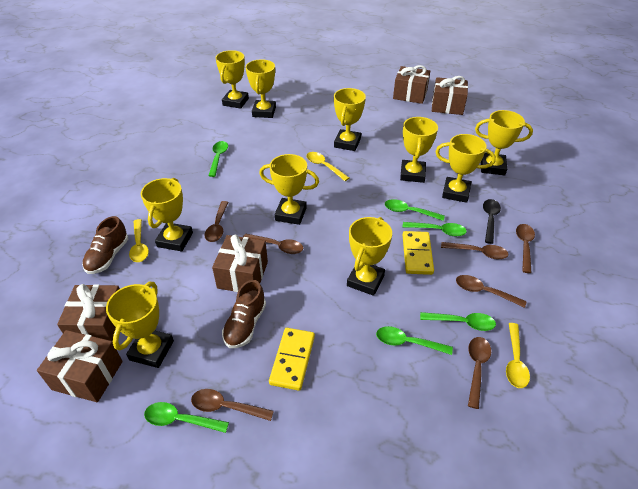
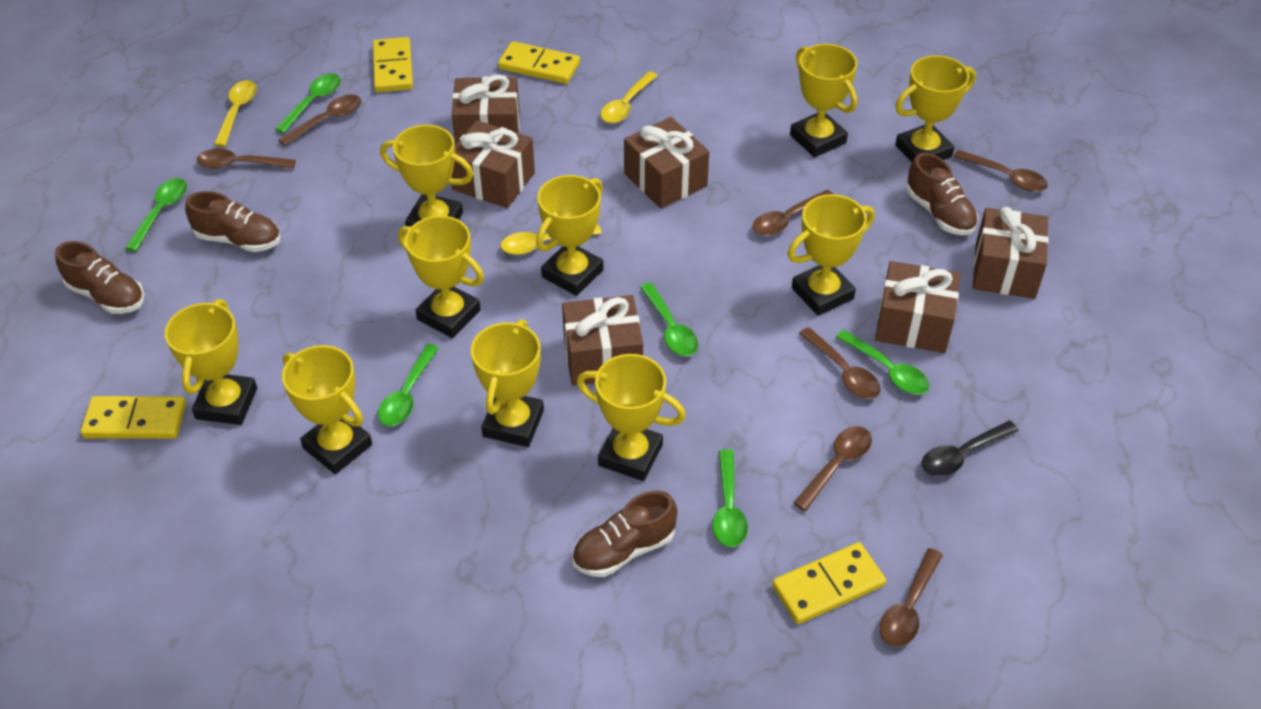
brown gift: 5 -> 6
brown shoe: 2 -> 4
yellow domino: 2 -> 4

